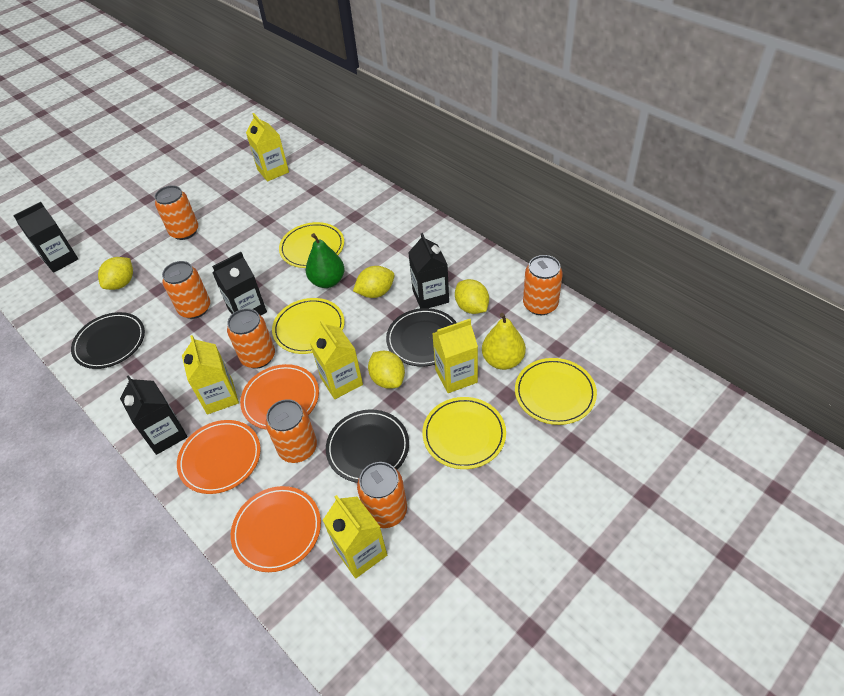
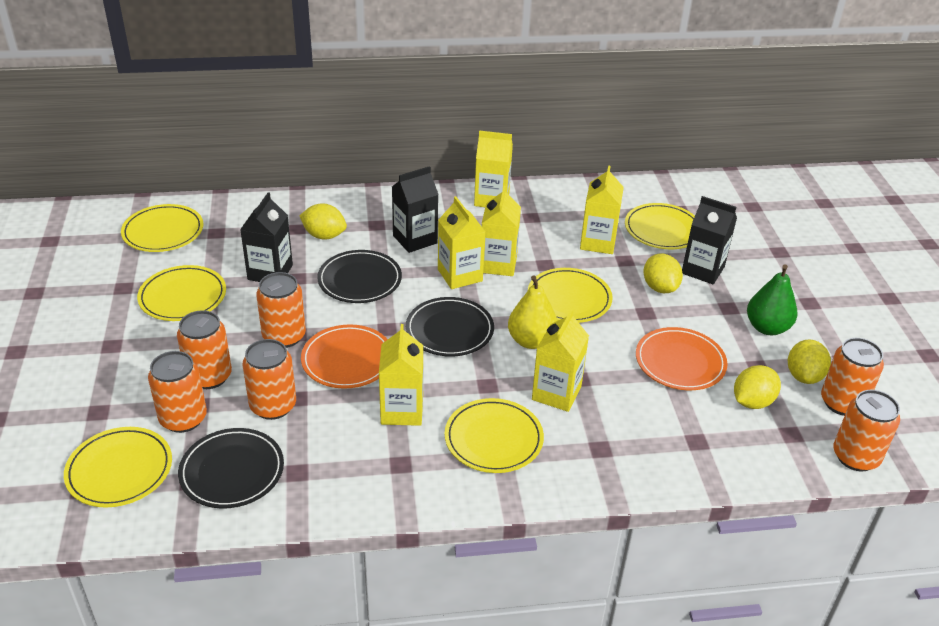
black carton: 4 -> 3
orange plate: 3 -> 2
yellow carton: 5 -> 6
yellow plate: 4 -> 6

